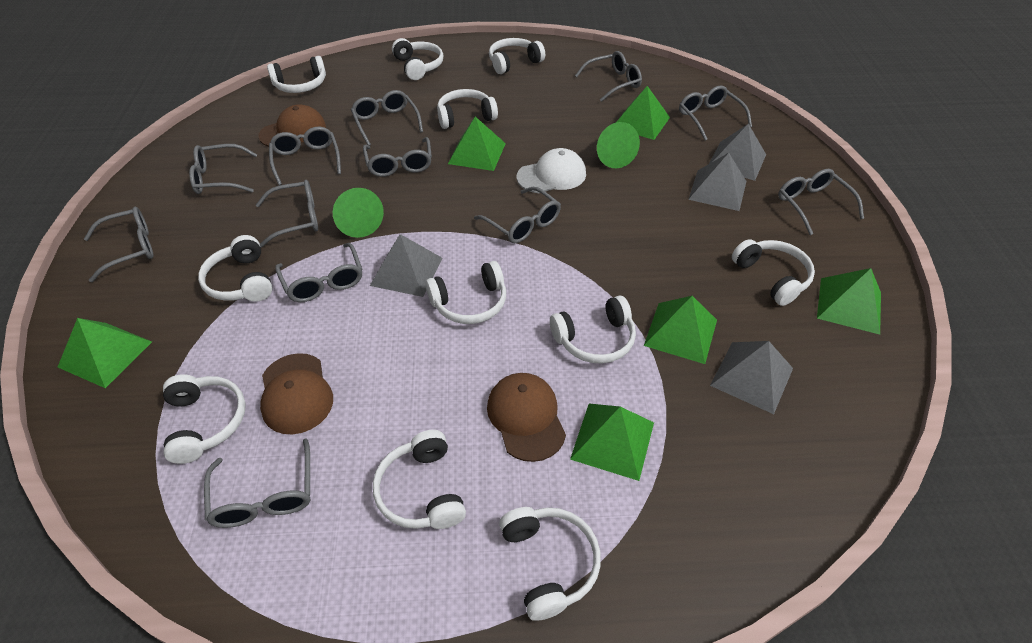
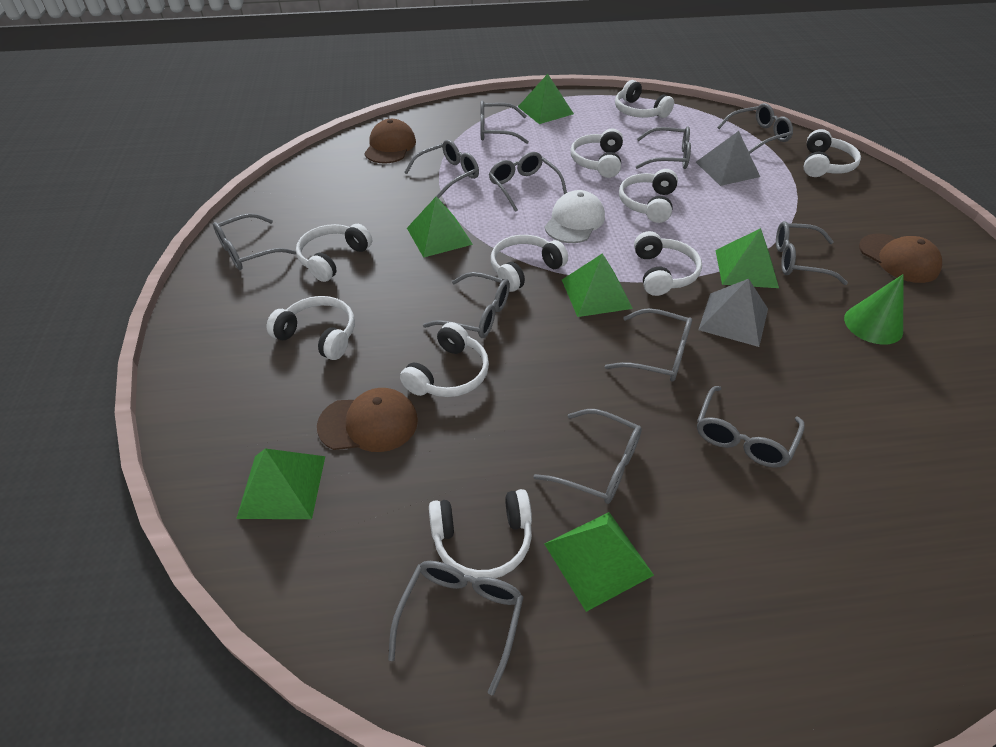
green cone: 2 -> 1
grey pyramid: 4 -> 2
white headphones: 11 -> 10

